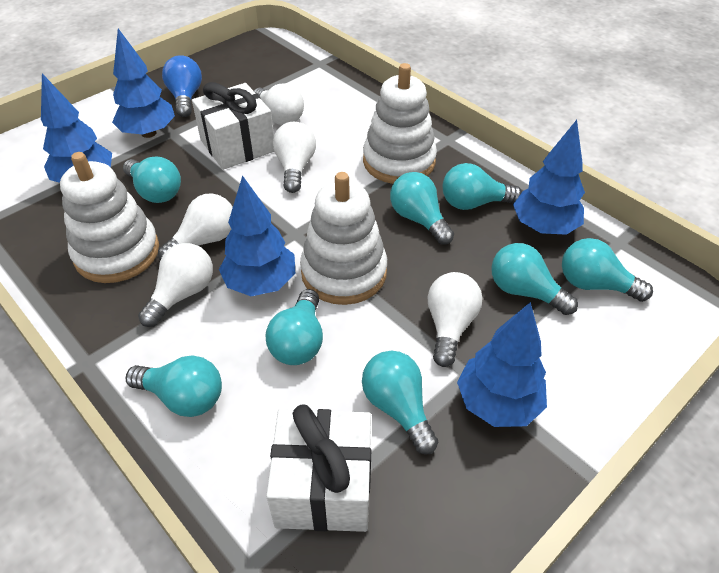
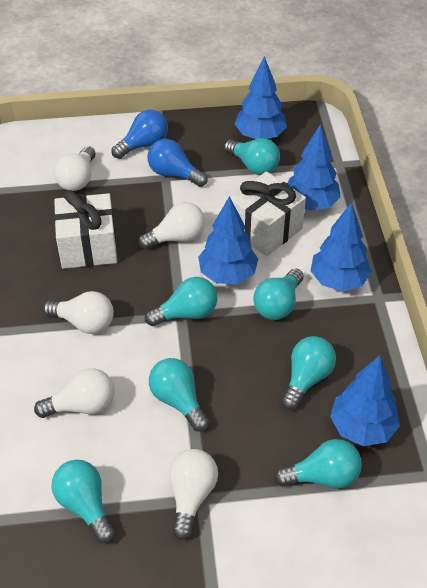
blue light bulb: 1 -> 2
turquoise light bulb: 8 -> 7
white stacking toy: 3 -> 0

